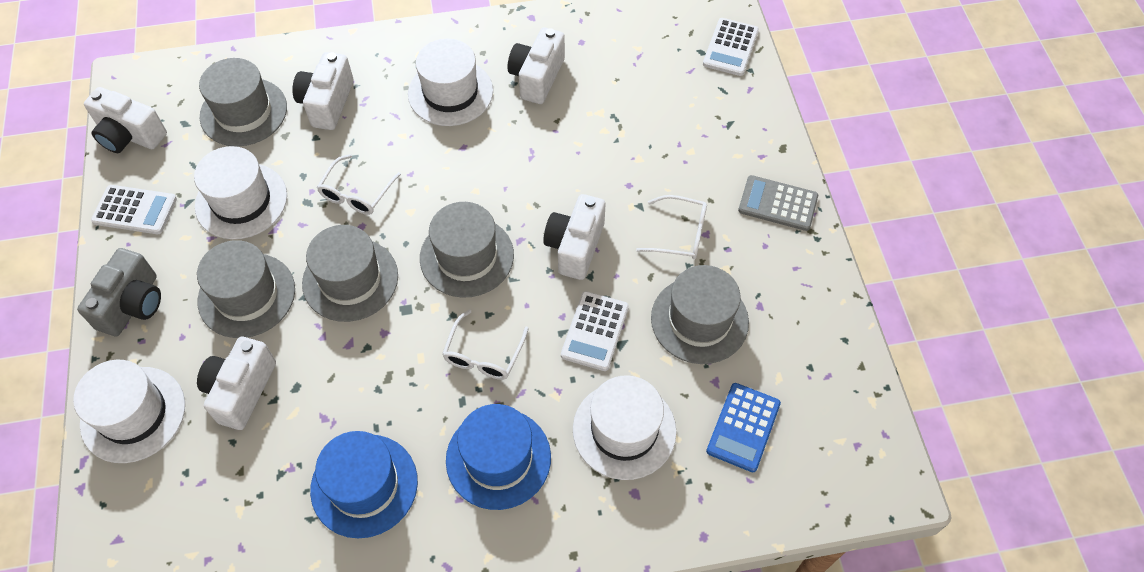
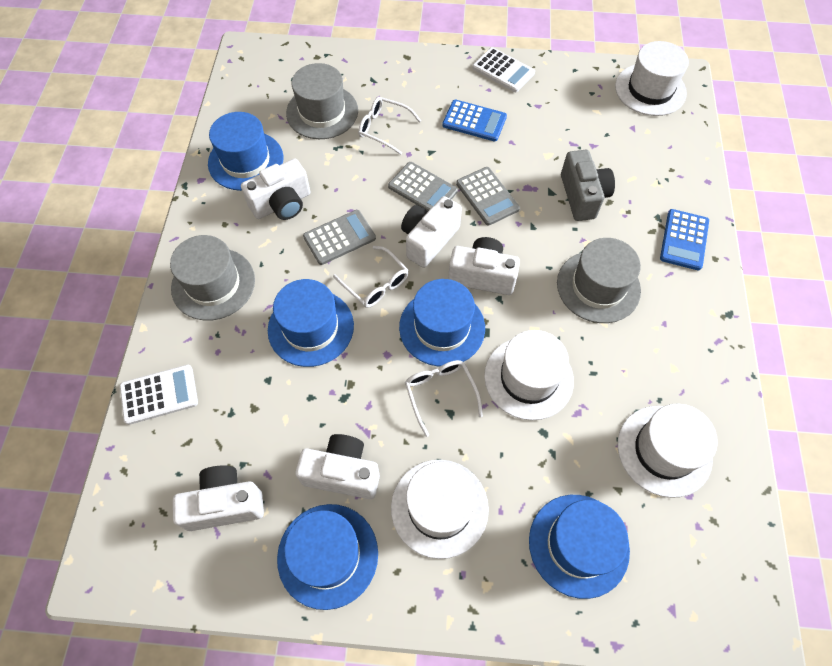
blue calculator: 1 -> 2
blue hat: 2 -> 5
grey calculator: 1 -> 3
grey hat: 5 -> 3
white calculator: 3 -> 2

